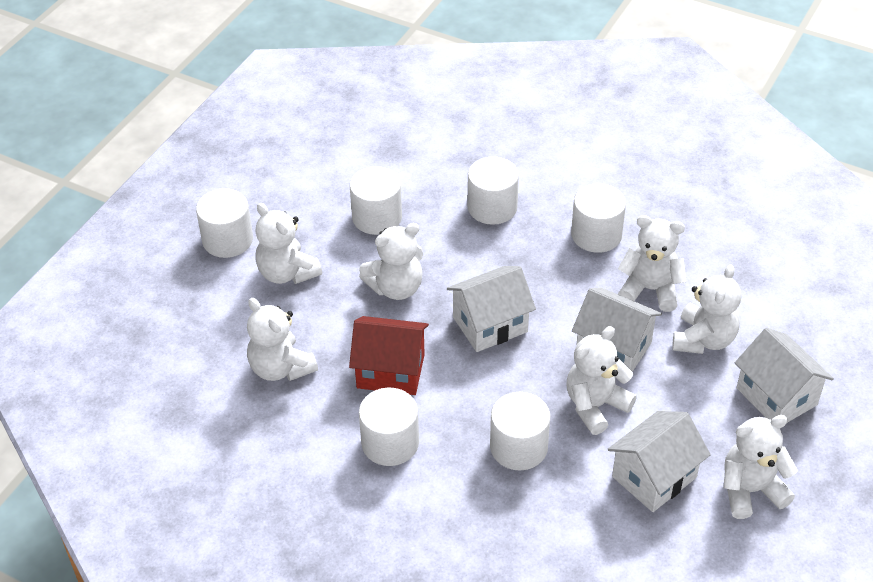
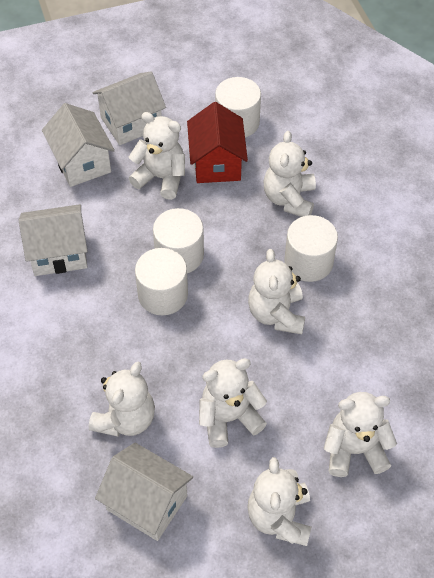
white cylinder: 6 -> 4

